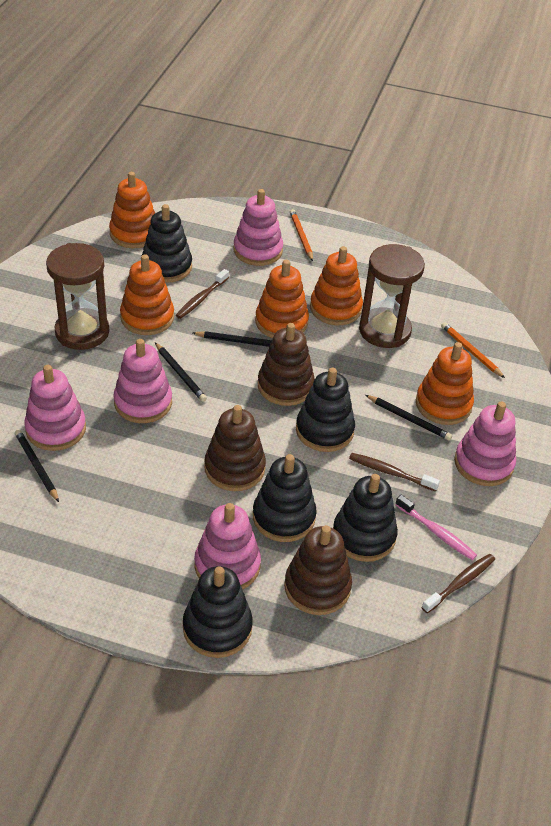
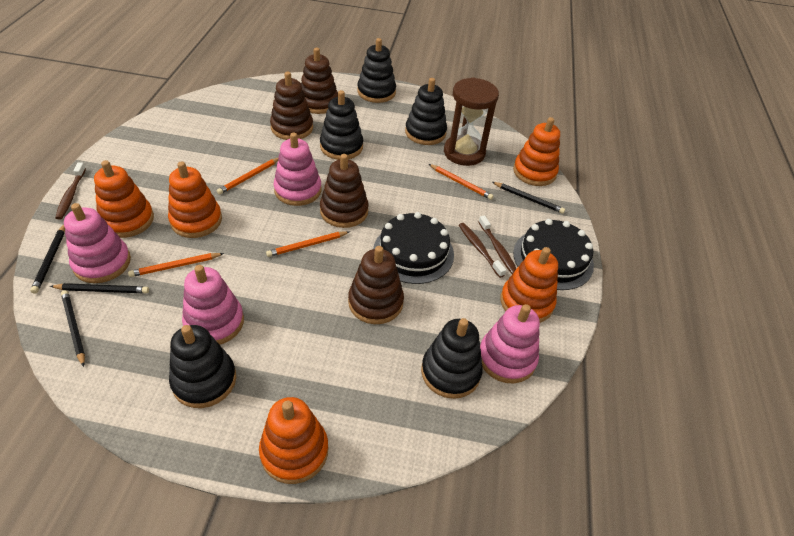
black cake: 0 -> 2
brown hourglass: 2 -> 1
brown stacking toy: 3 -> 4
orange pencil: 2 -> 4
pink stacking toy: 5 -> 4
pink toothbrush: 1 -> 0

